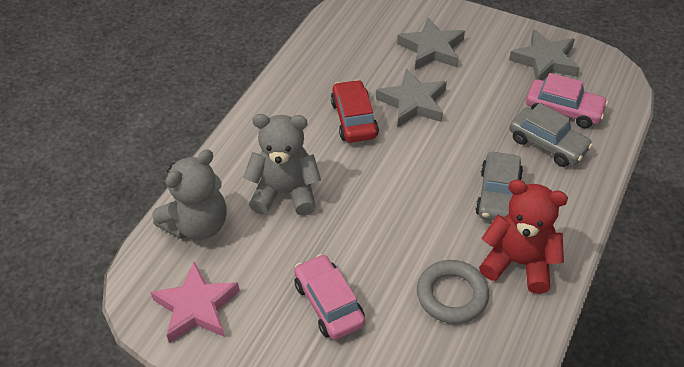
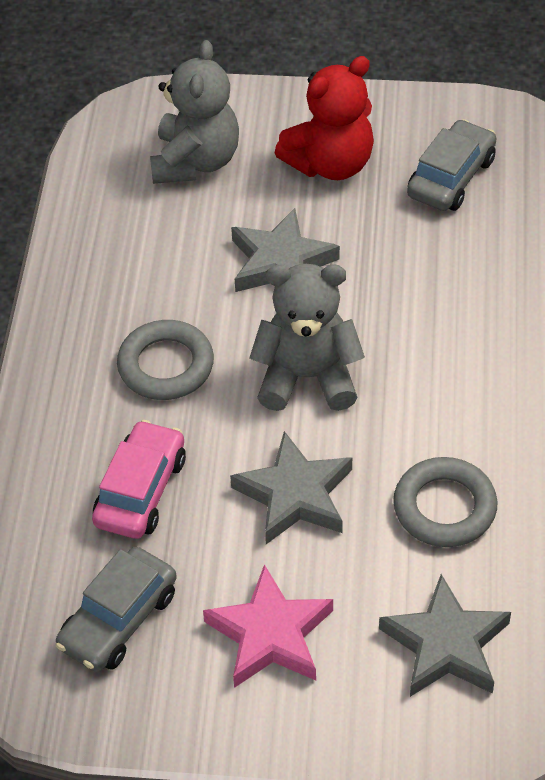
grey ring: 1 -> 2
pink car: 2 -> 1
red car: 1 -> 0

